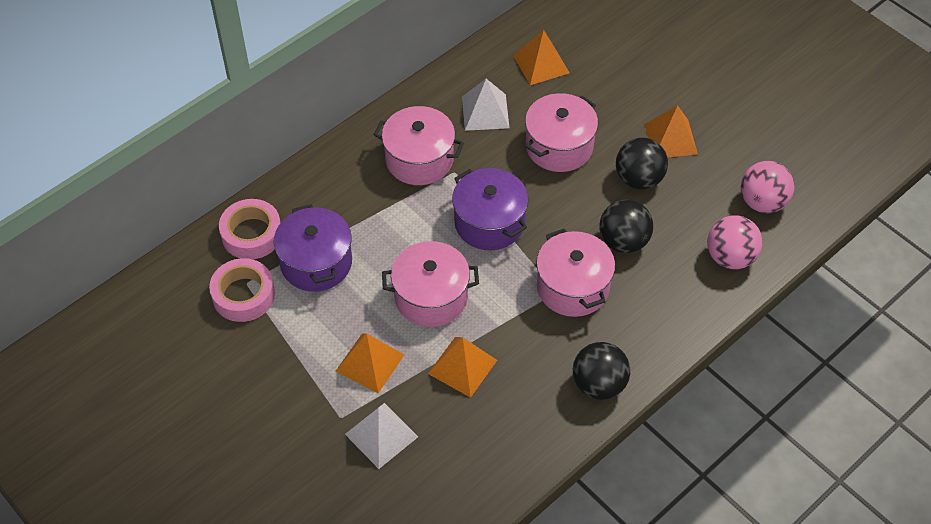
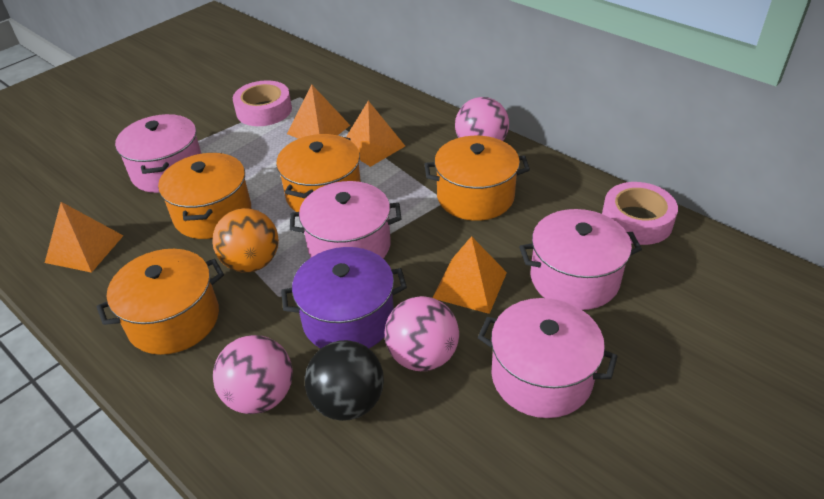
black ball: 3 -> 1
orange ball: 0 -> 1
orange pot: 0 -> 4
pink ball: 2 -> 3
purple pot: 2 -> 1
white pyramid: 2 -> 0

